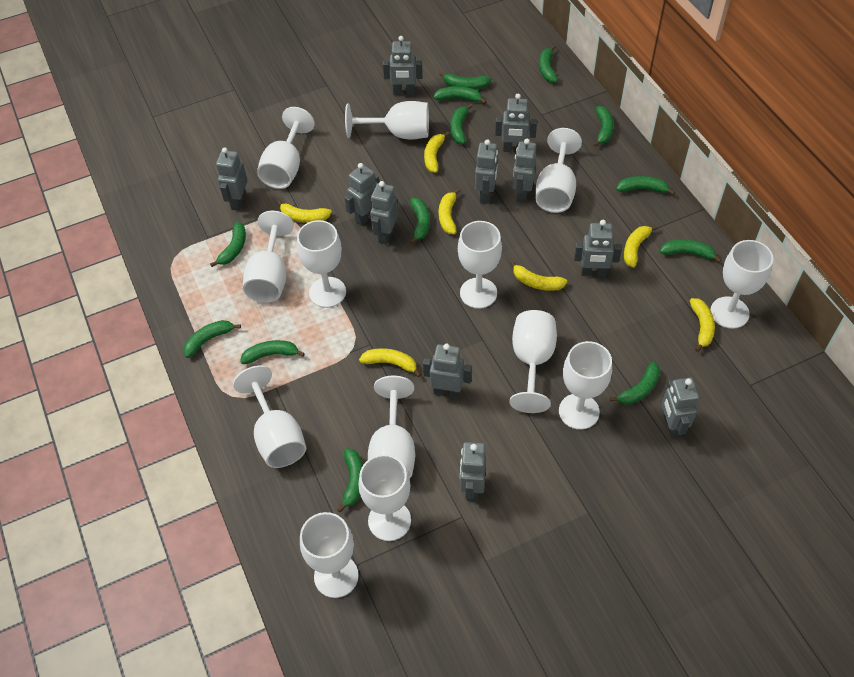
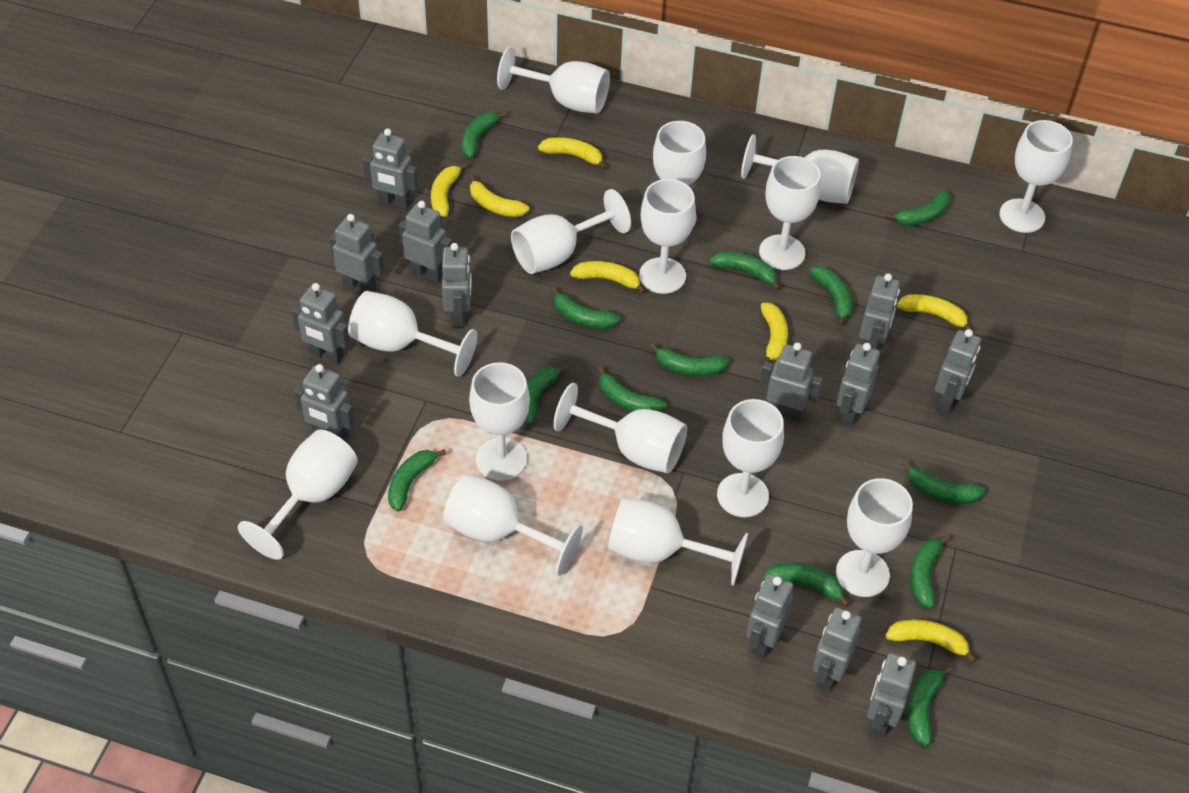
grey robot: 11 -> 13
white goblet: 13 -> 15

